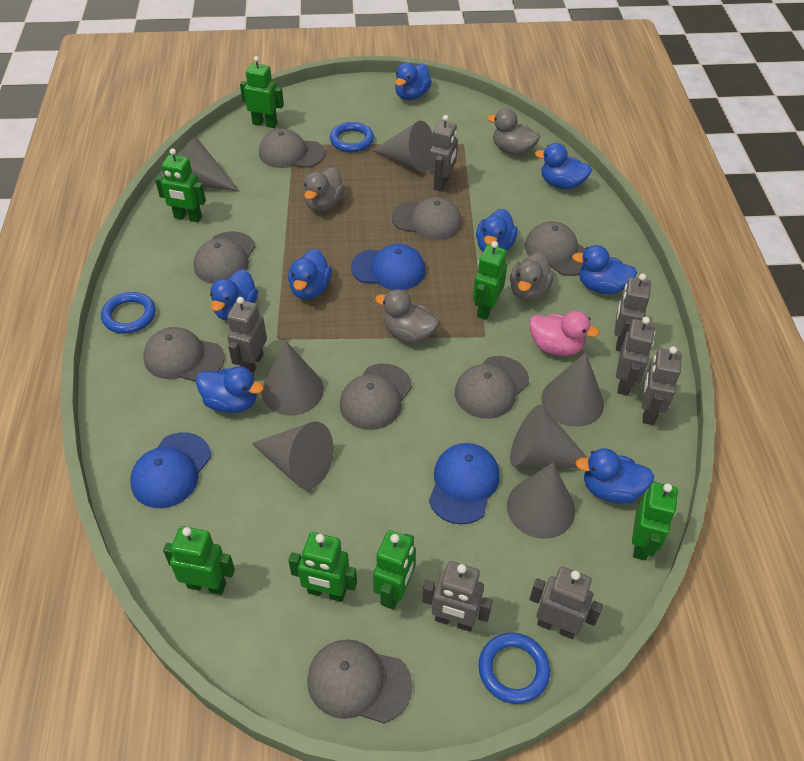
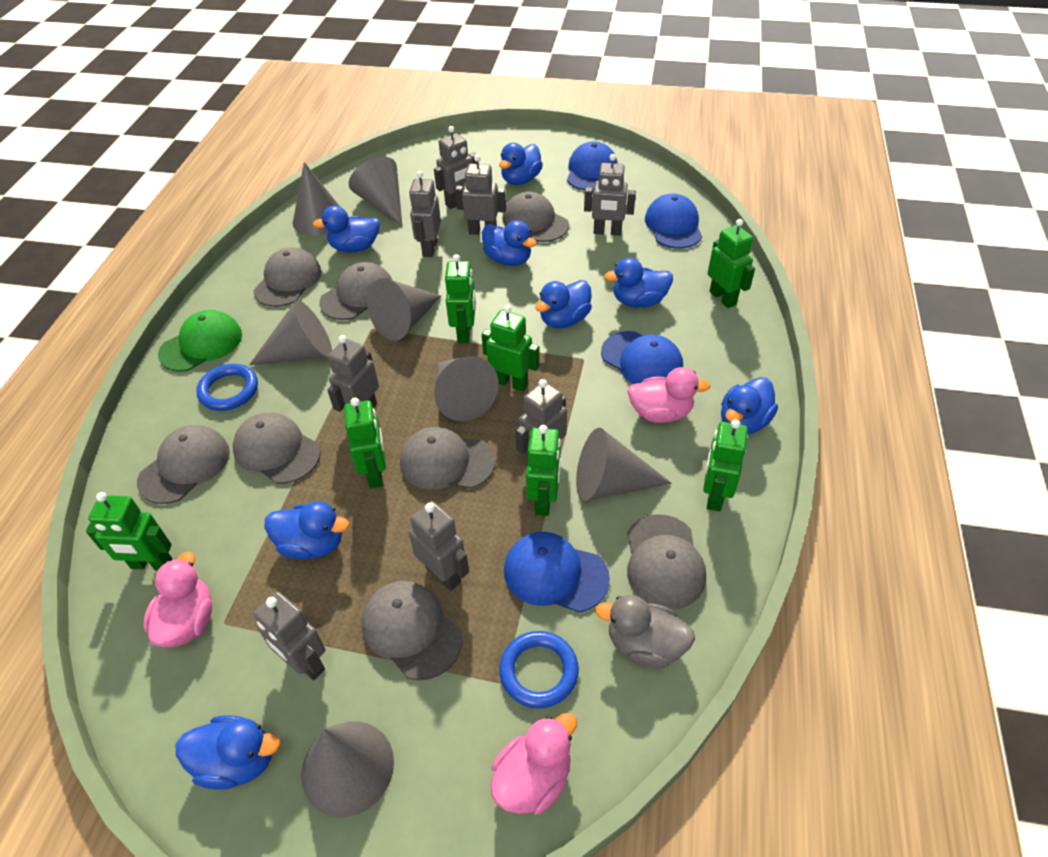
blue cap: 3 -> 4
blue ring: 3 -> 2
green cap: 0 -> 1
grey duck: 4 -> 1
grey robot: 7 -> 8
pink duck: 1 -> 3

